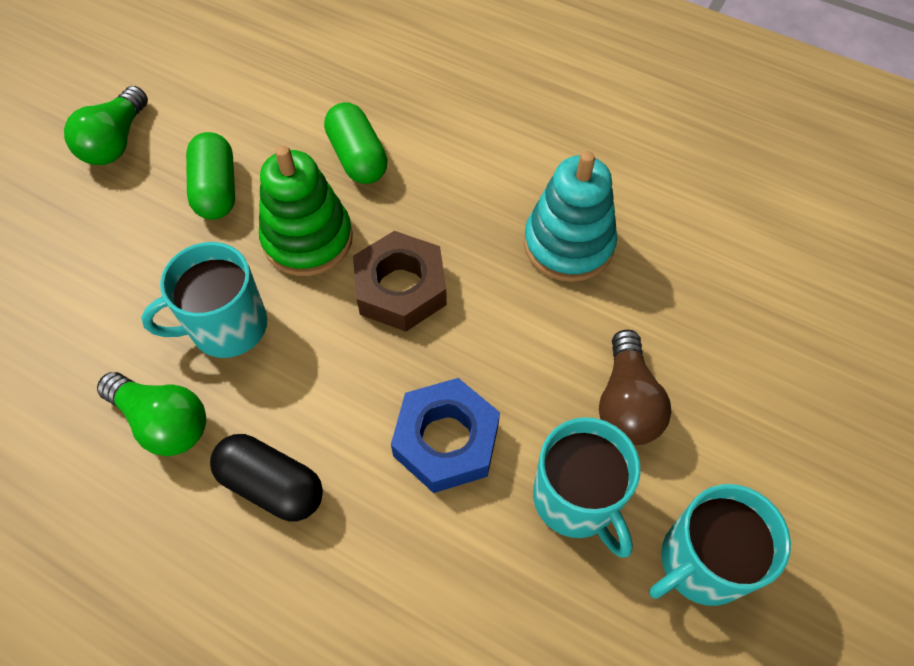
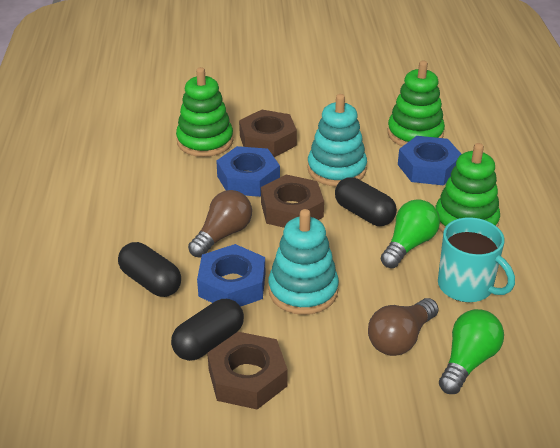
black capsule: 1 -> 3
blue nut: 1 -> 3
brown light bulb: 1 -> 2
brown nut: 1 -> 3
green capsule: 2 -> 0
green stacking toy: 1 -> 3
turquoise mug: 3 -> 1
turquoise stacking toy: 1 -> 2

